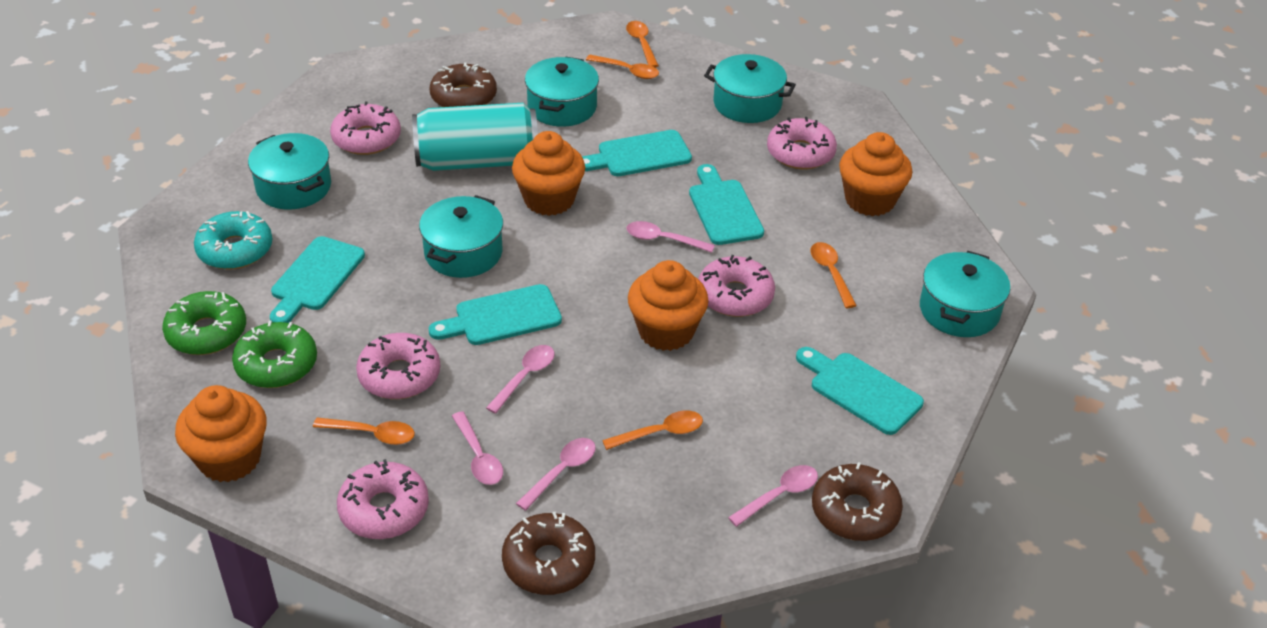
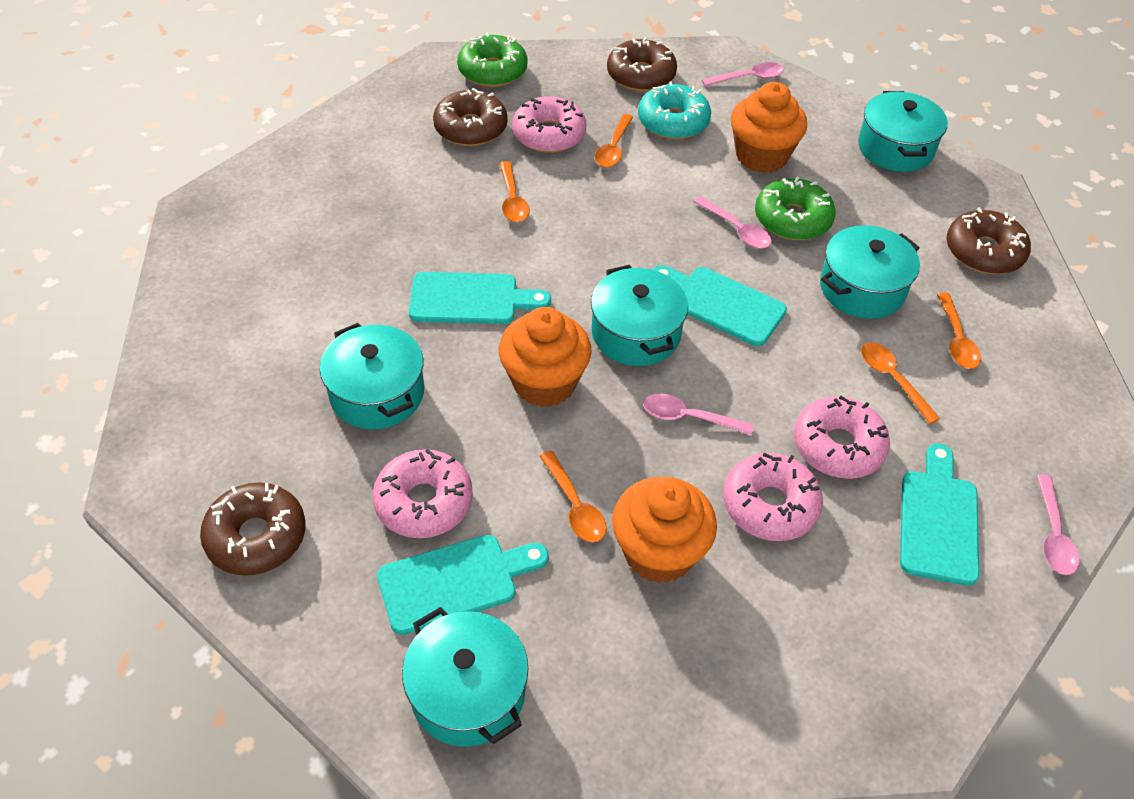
brown donut: 3 -> 4
orange cupcake: 4 -> 3
pink donut: 5 -> 4
pink spoon: 5 -> 4
turquoise can: 1 -> 0
turquoise cutting board: 5 -> 4

